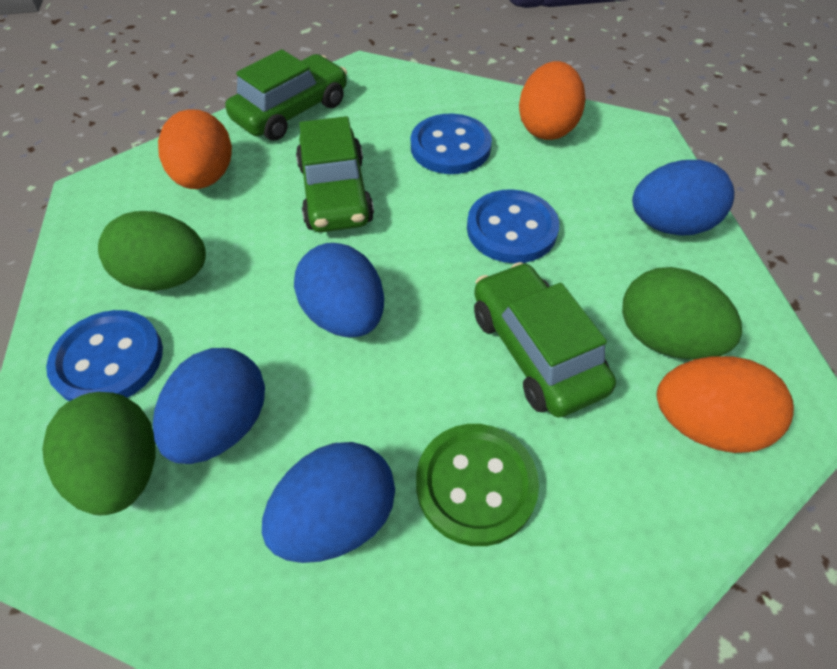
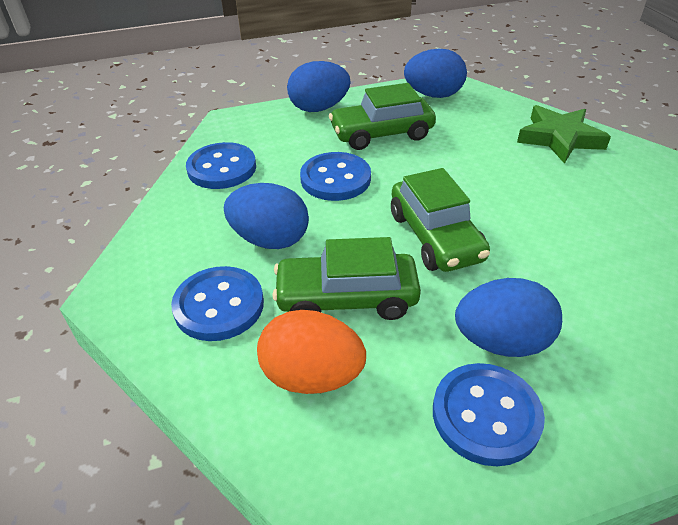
blue button: 3 -> 4
green button: 1 -> 0
green egg: 3 -> 0
green star: 0 -> 1
orange egg: 3 -> 1

